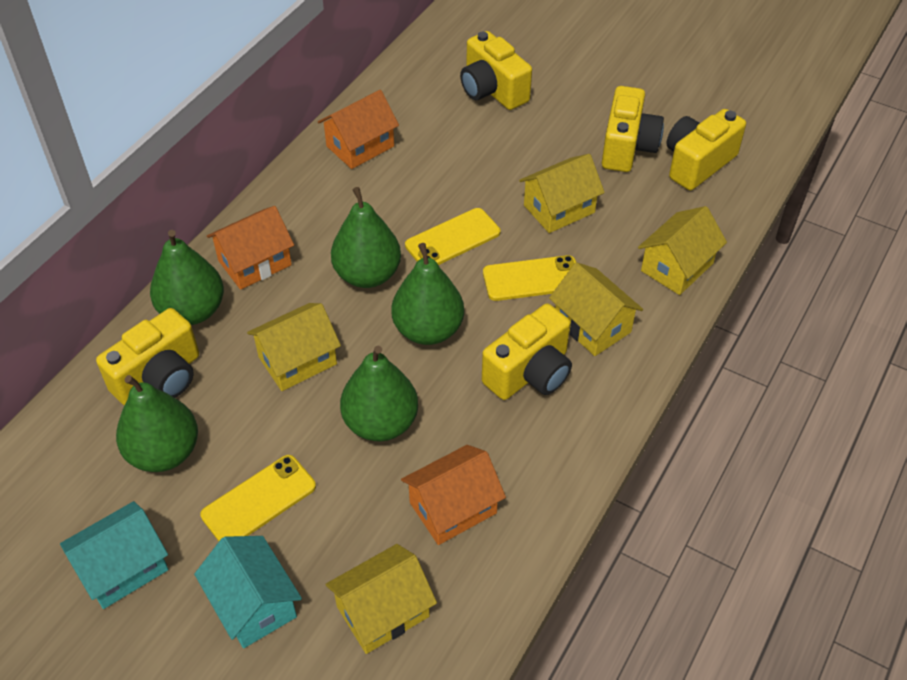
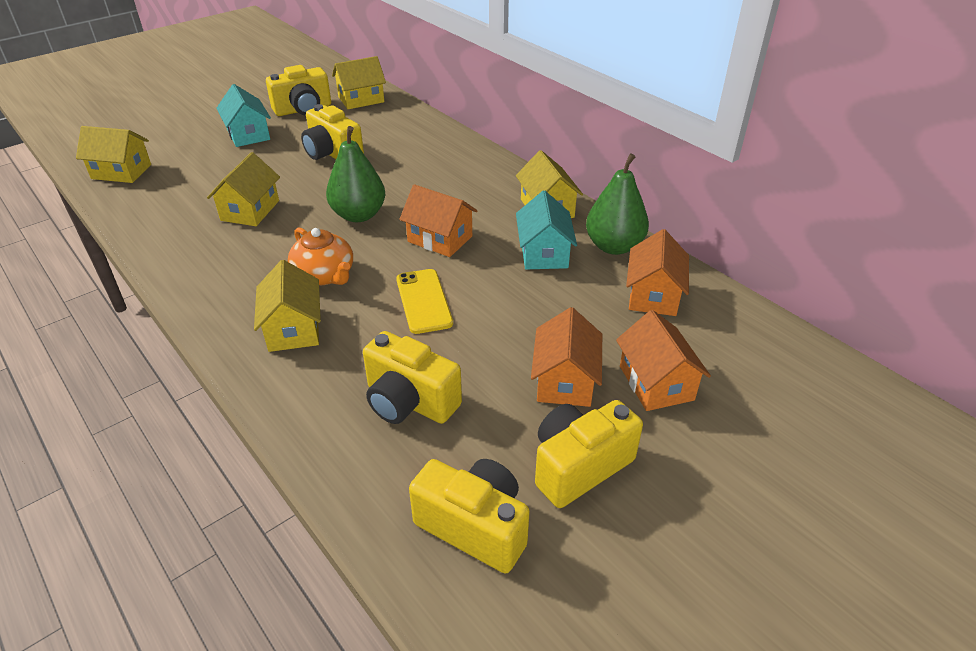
green pear: 5 -> 2
orange house: 3 -> 4
orange teapot: 0 -> 1
yellow phone: 3 -> 1

